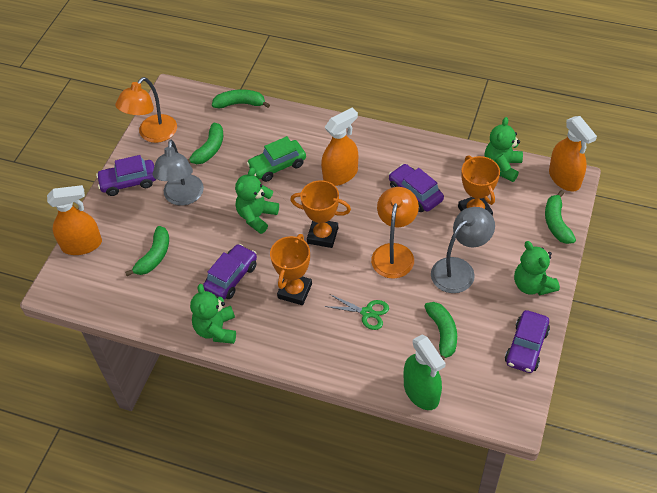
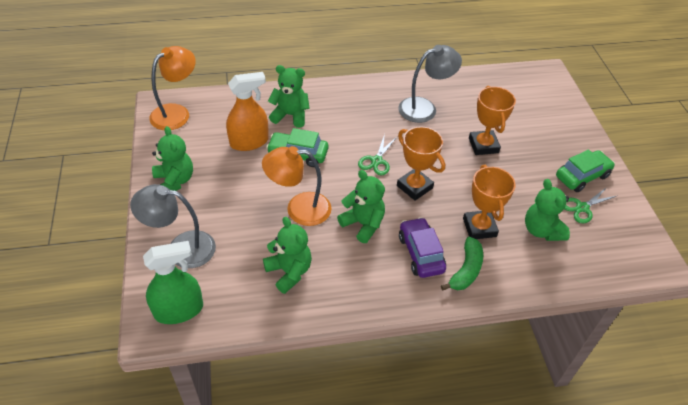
green banana: 5 -> 1
green car: 1 -> 2
green scissors: 1 -> 2
green teddy bear: 4 -> 5
orange spray bottle: 3 -> 1
purple car: 4 -> 1

